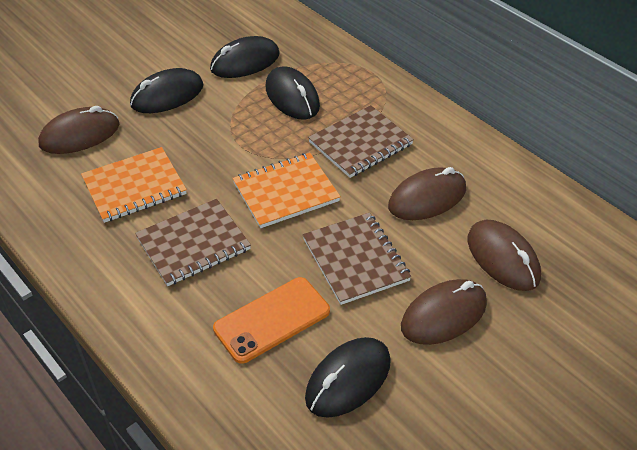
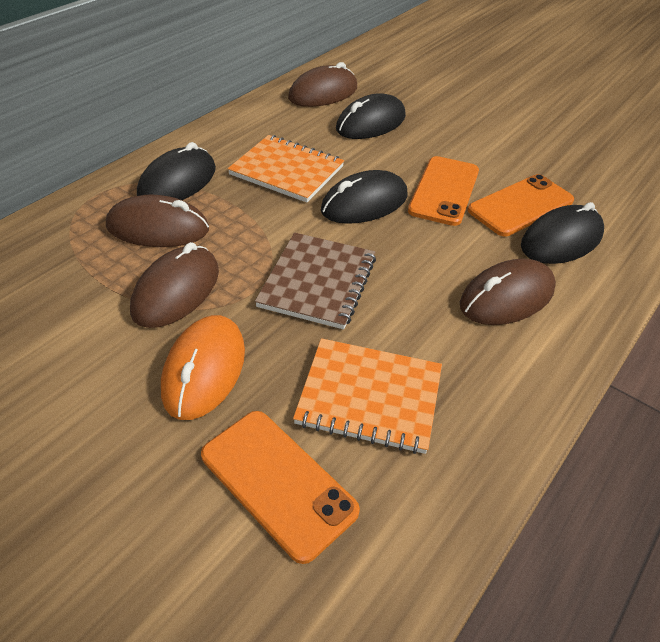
brown notebook: 3 -> 1
orange mouse: 0 -> 1
orange phone: 1 -> 3

